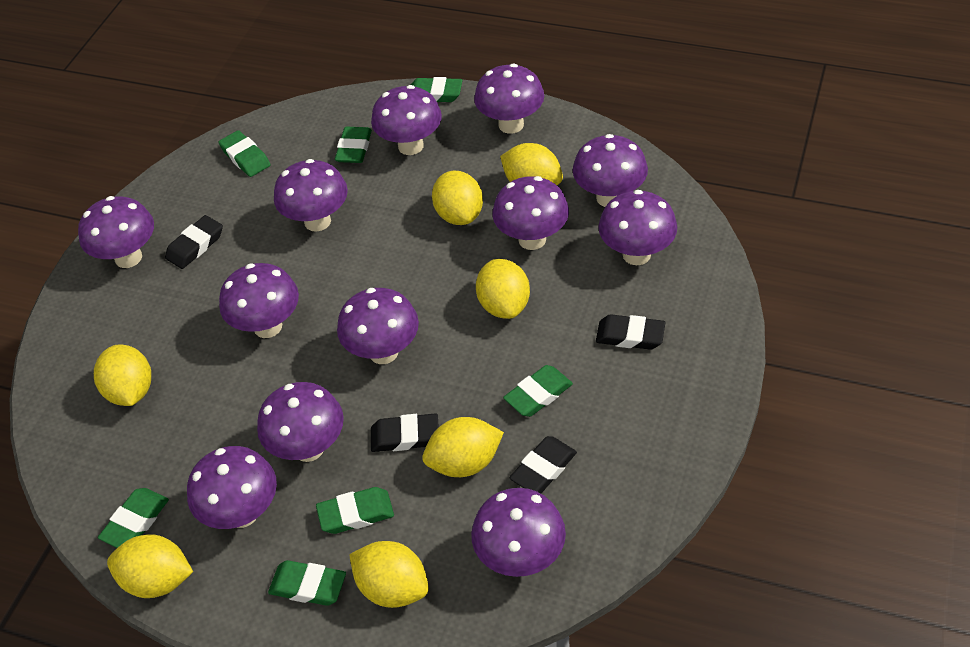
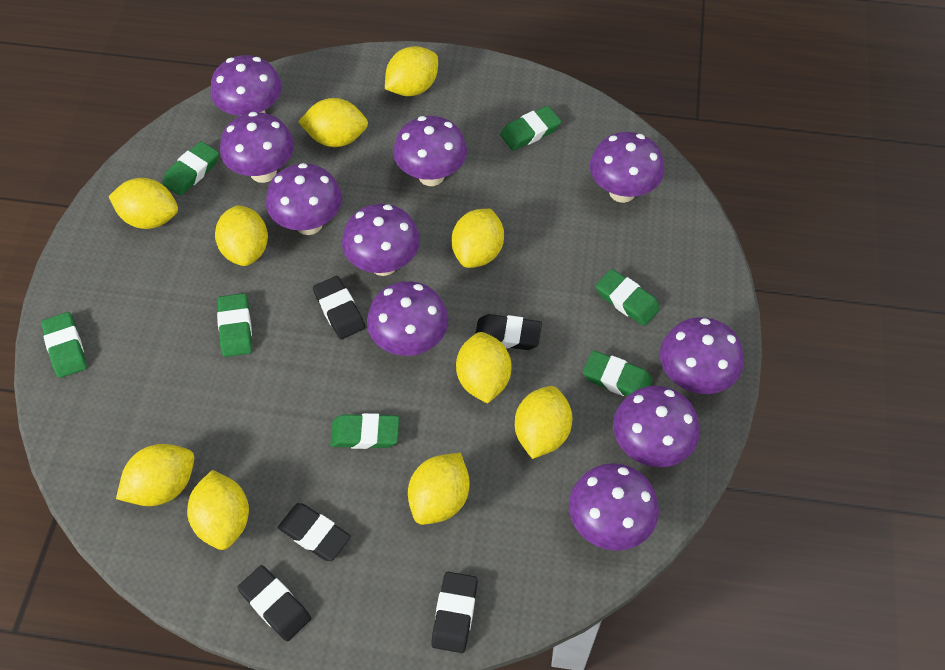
black eraser: 4 -> 5
purple mushroom: 12 -> 10
yellow lemon: 7 -> 10

